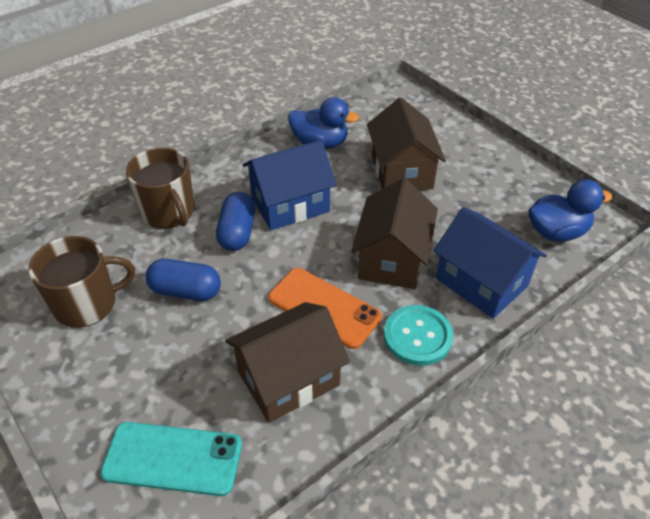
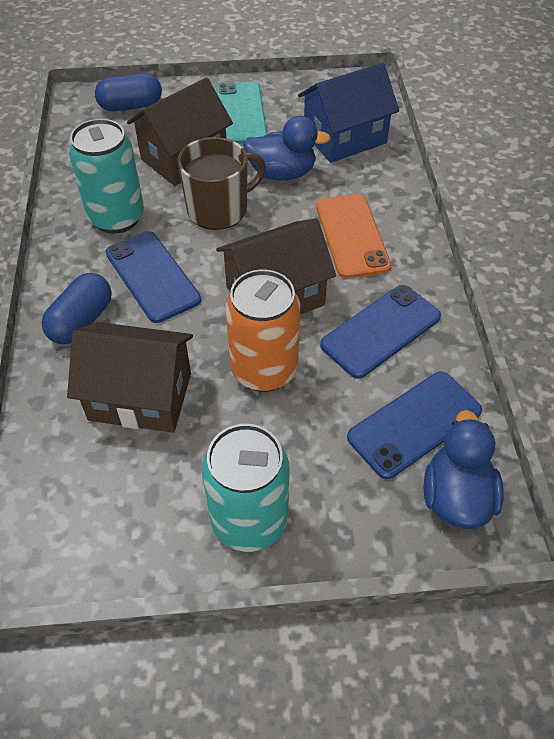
blue house: 2 -> 1
blue phone: 0 -> 3
brown mug: 2 -> 1
orange can: 0 -> 1
turquoise button: 1 -> 0
turquoise can: 0 -> 2

